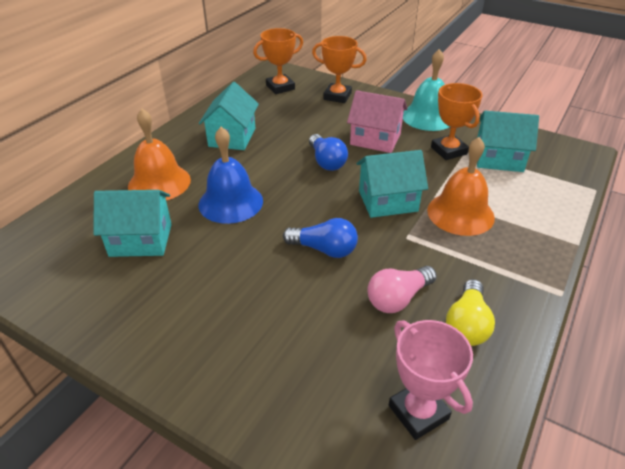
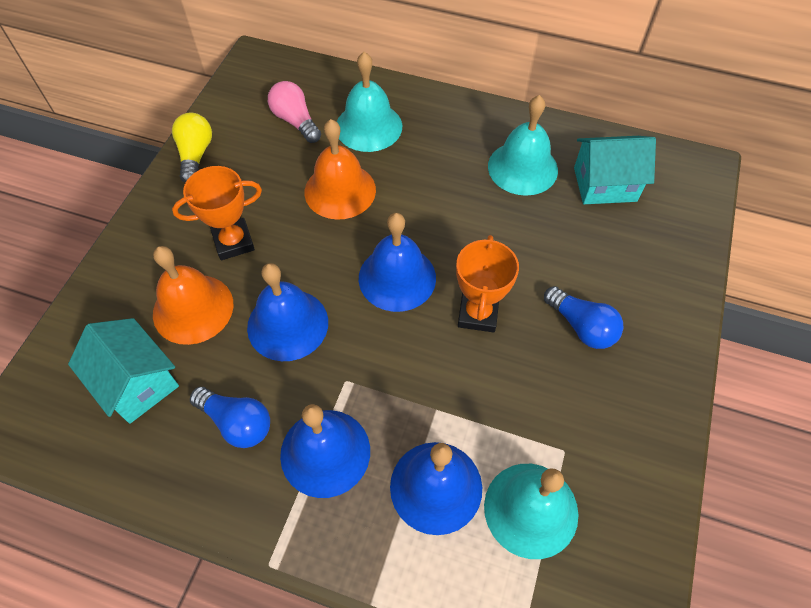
blue bell: 1 -> 4
orange trophy: 3 -> 2
pink house: 1 -> 0
pink trophy: 1 -> 0
turquoise bell: 1 -> 3
turquoise house: 4 -> 2

